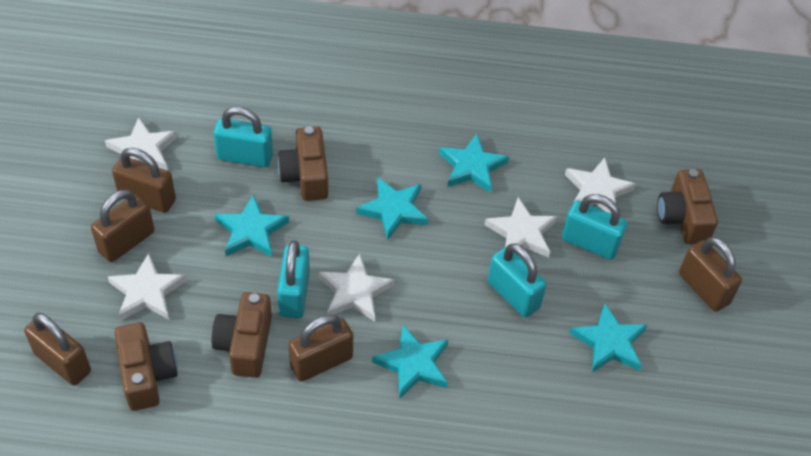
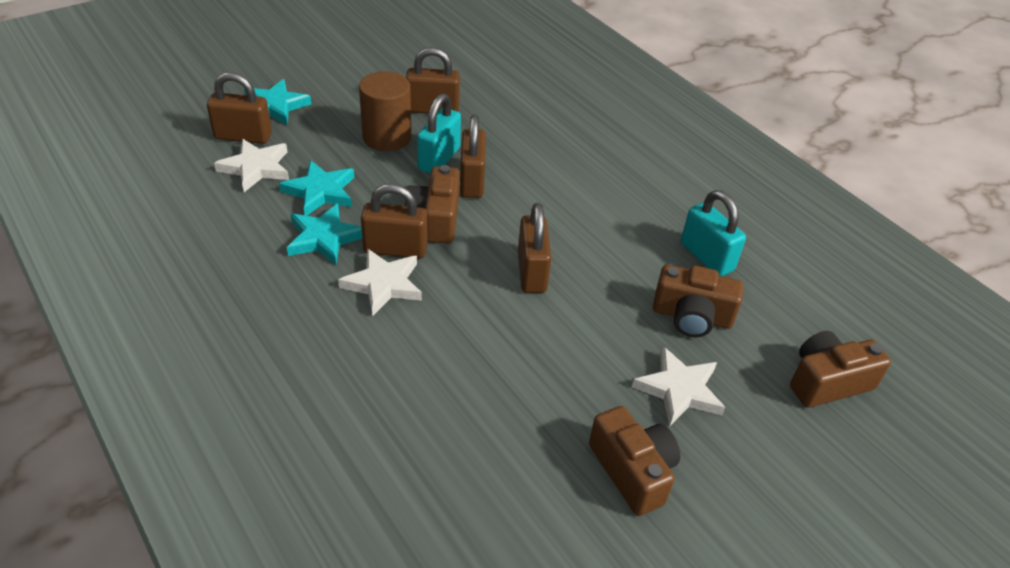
brown cylinder: 0 -> 1
turquoise padlock: 4 -> 2
turquoise star: 5 -> 3
white star: 5 -> 3

